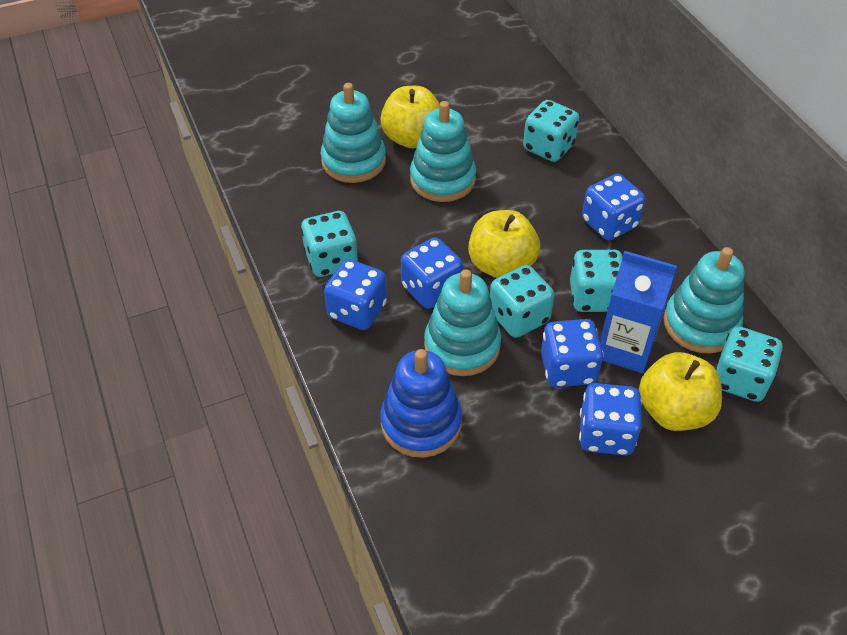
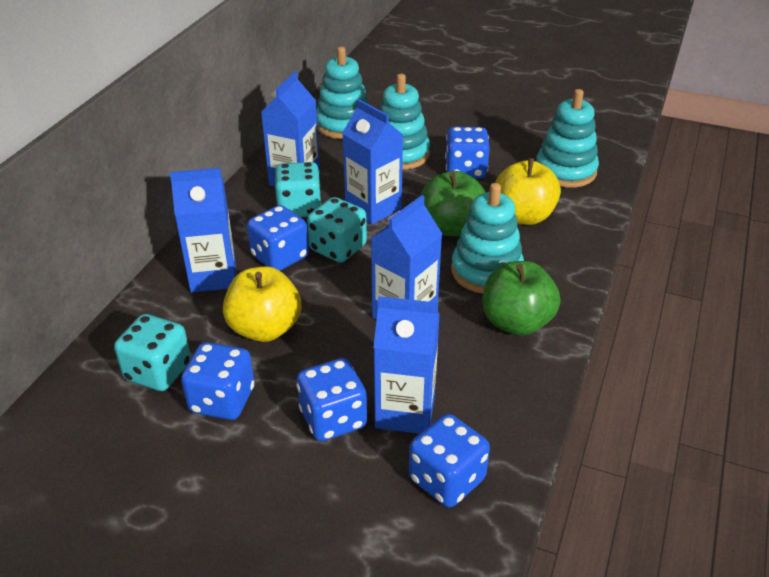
blue carton: 1 -> 5
blue stacking toy: 1 -> 0
green apple: 0 -> 2
turquoise dice: 5 -> 3
yellow apple: 3 -> 2

